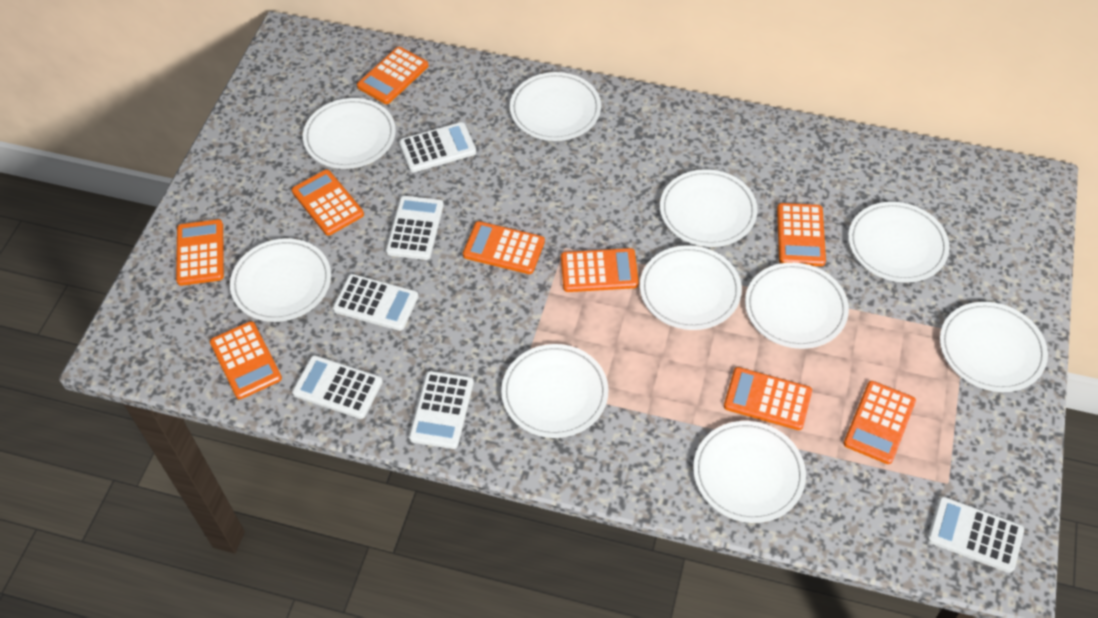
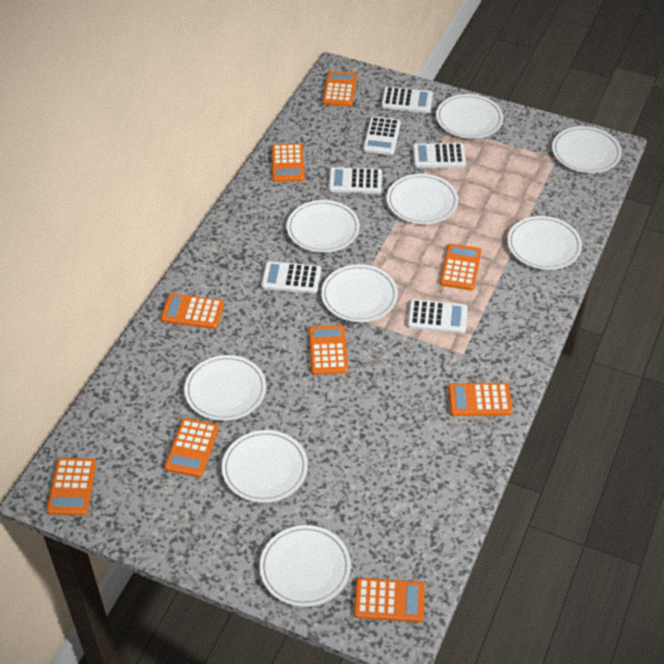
white plate: 10 -> 9

